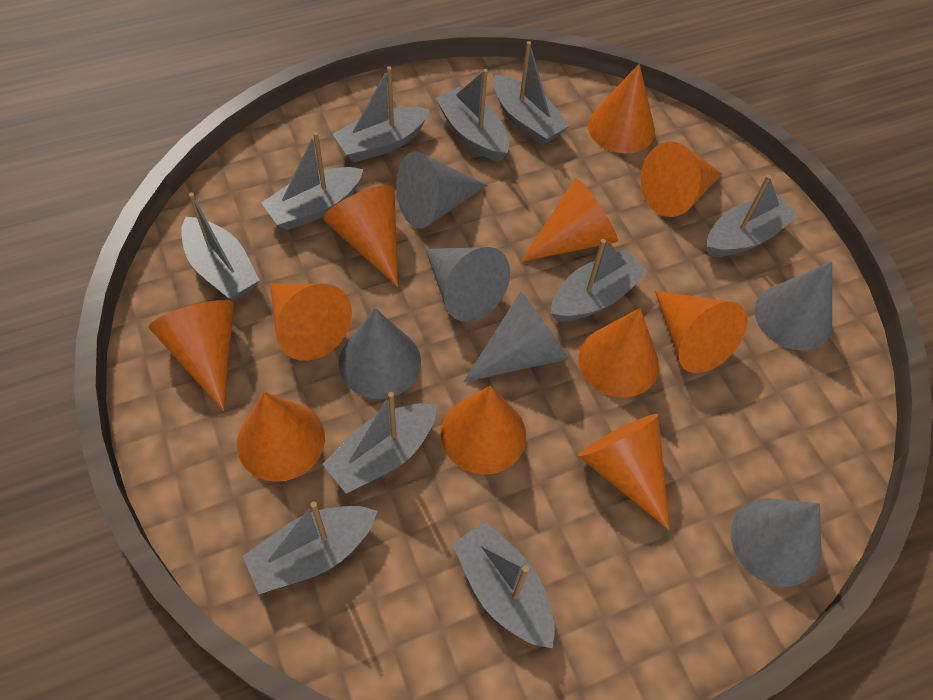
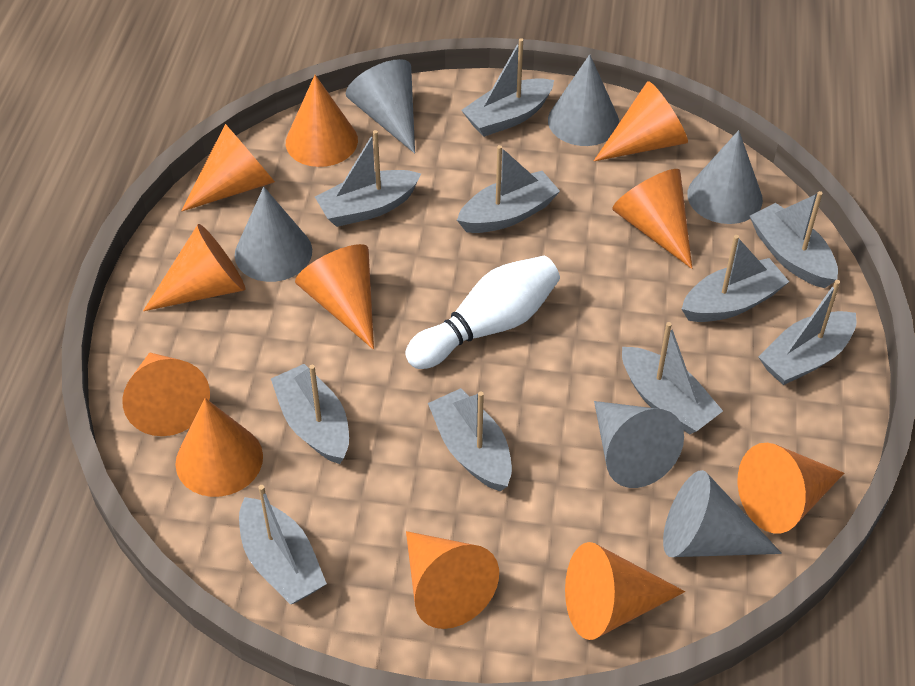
white bowling pin: 0 -> 1

